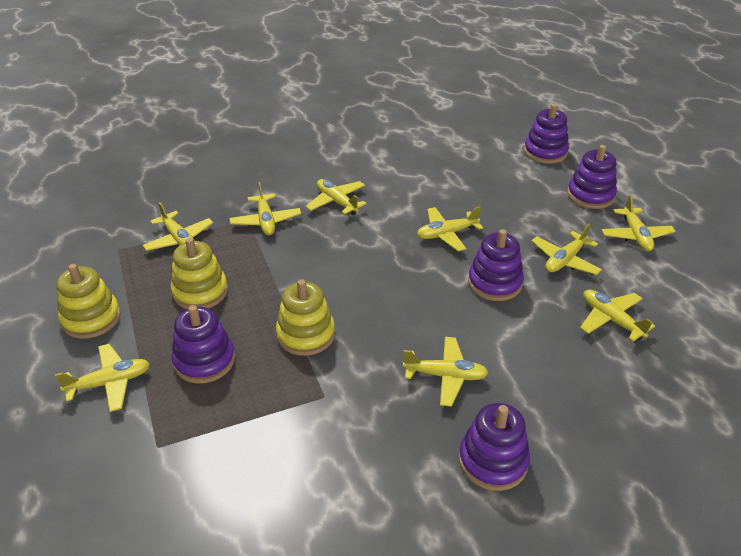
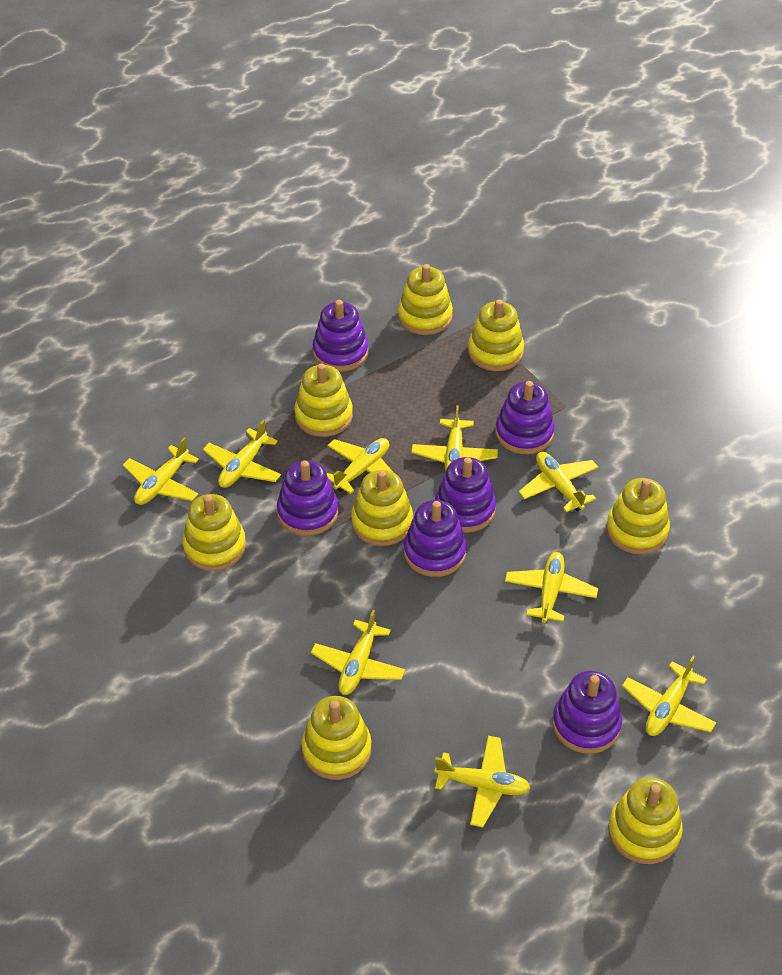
purple stacking toy: 5 -> 6
yellow stacking toy: 3 -> 8

